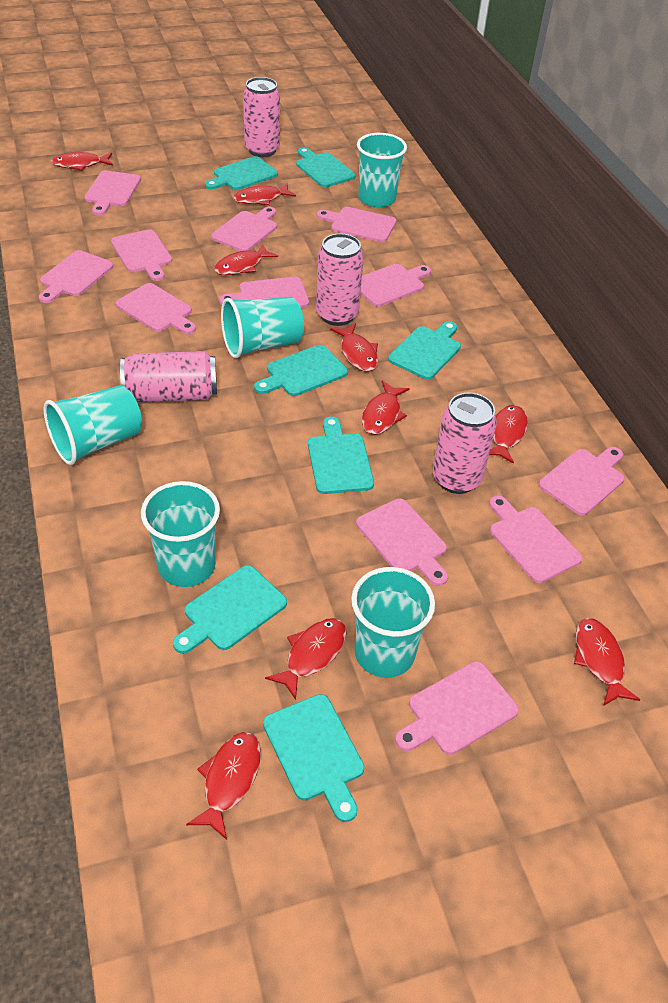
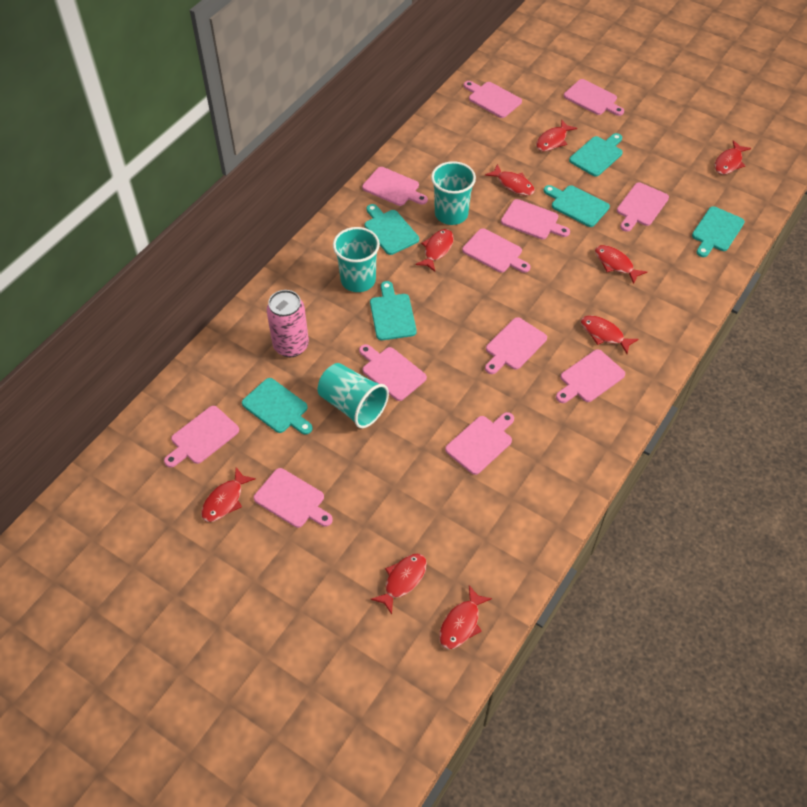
pink can: 4 -> 1
turquoise cup: 5 -> 3
turquoise cutting board: 7 -> 6

